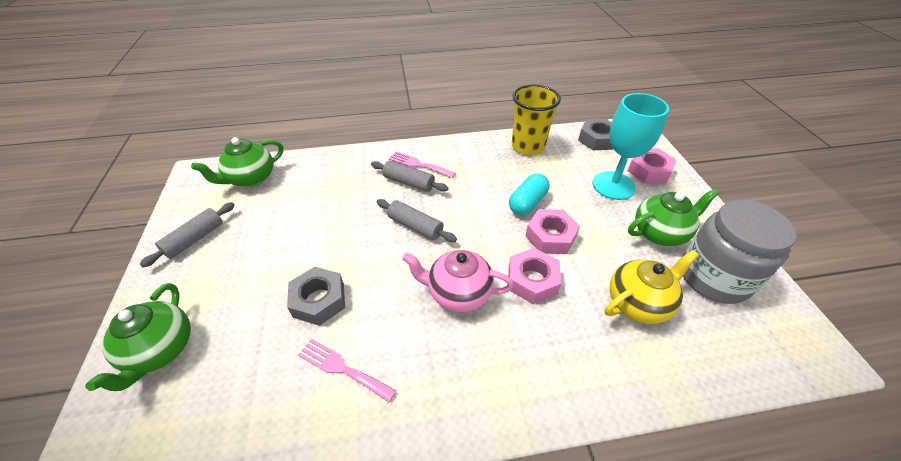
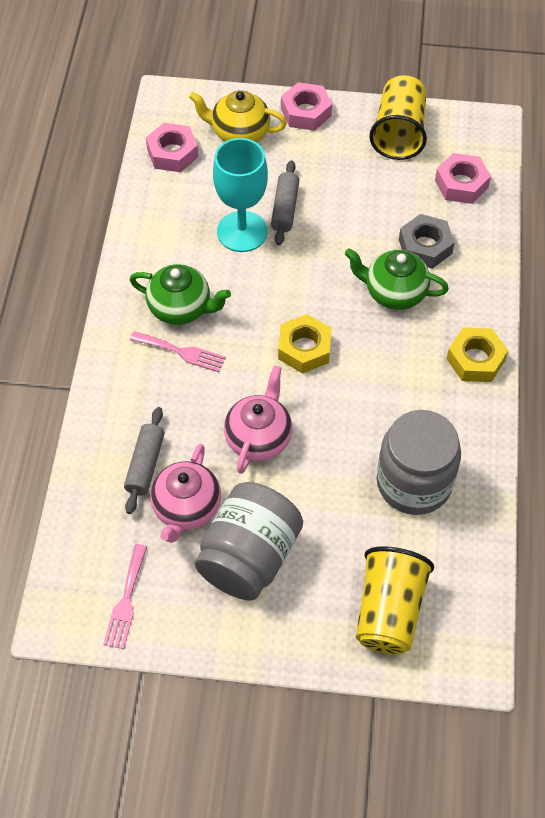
green teapot: 3 -> 2
grey jar: 1 -> 2
grey nut: 2 -> 1
grey rolling pin: 3 -> 2
pink teapot: 1 -> 2
turquoise capsule: 1 -> 0
yellow cup: 1 -> 2
yellow nut: 0 -> 2

